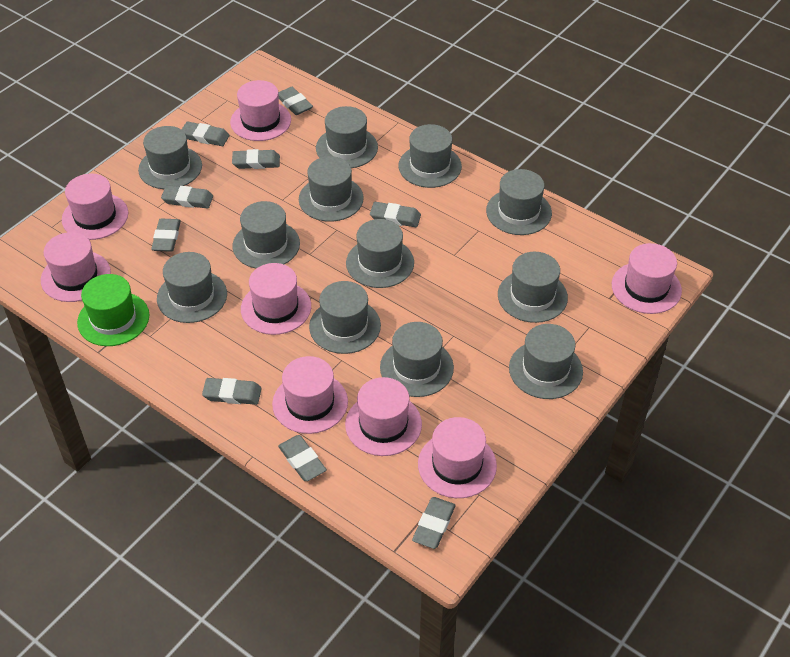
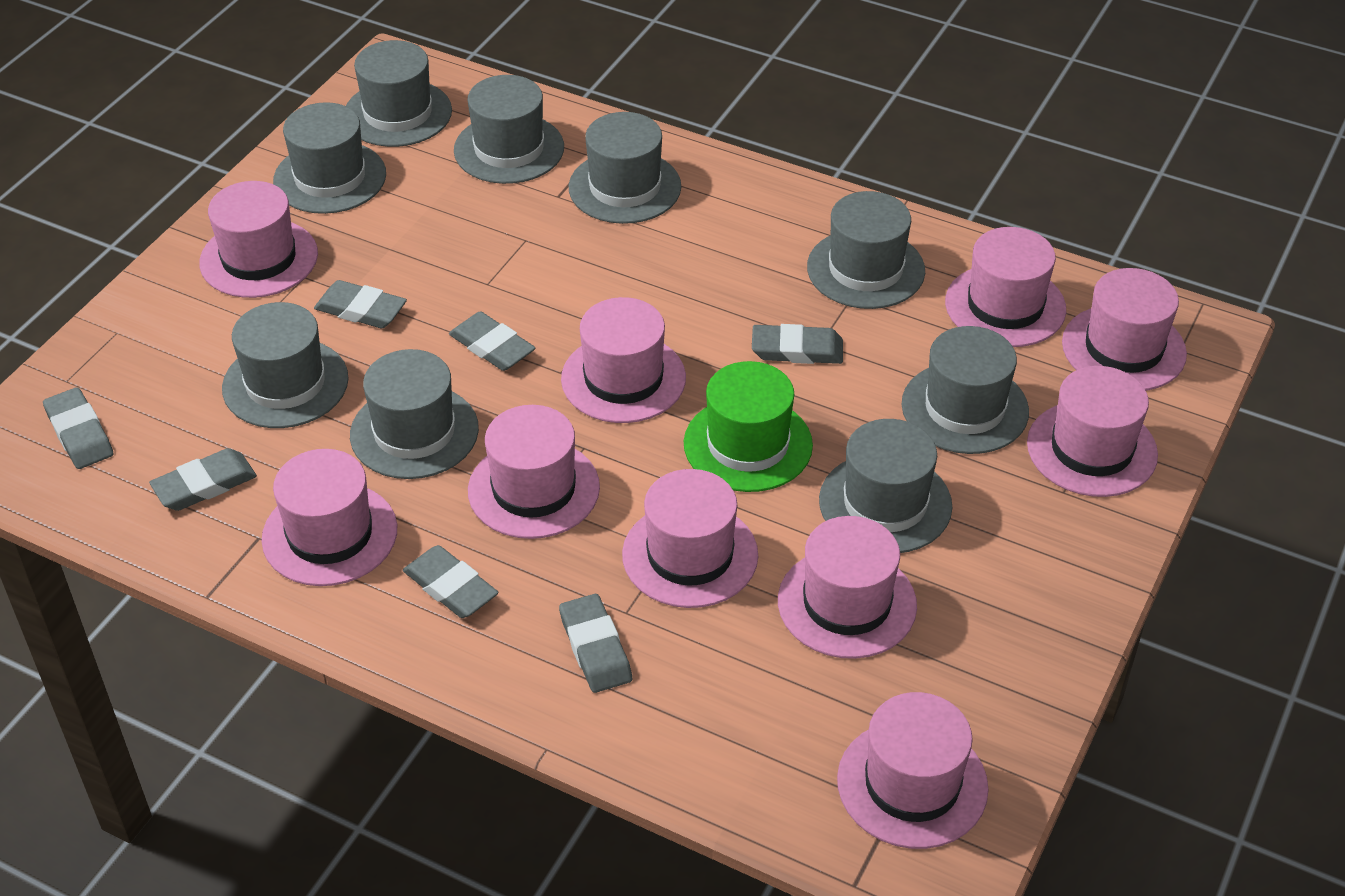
grey eraser: 9 -> 7
grey hat: 12 -> 9
pink hat: 8 -> 10

